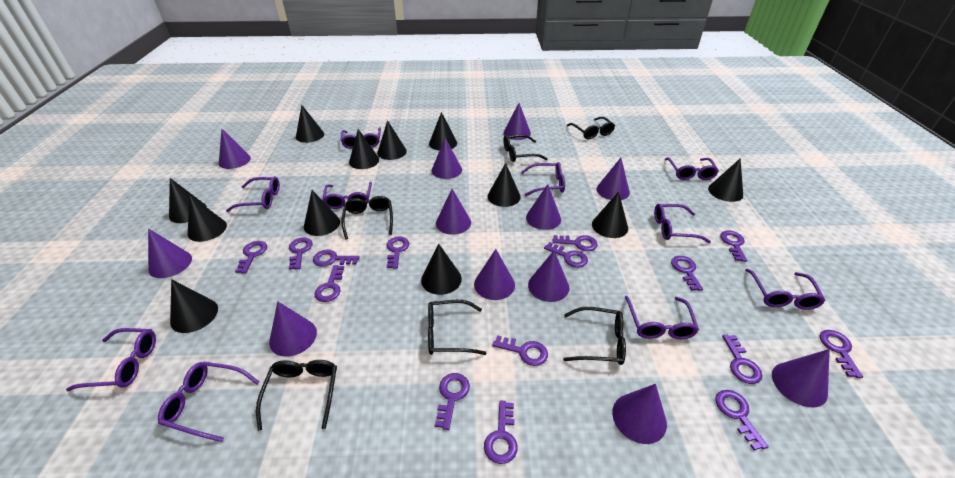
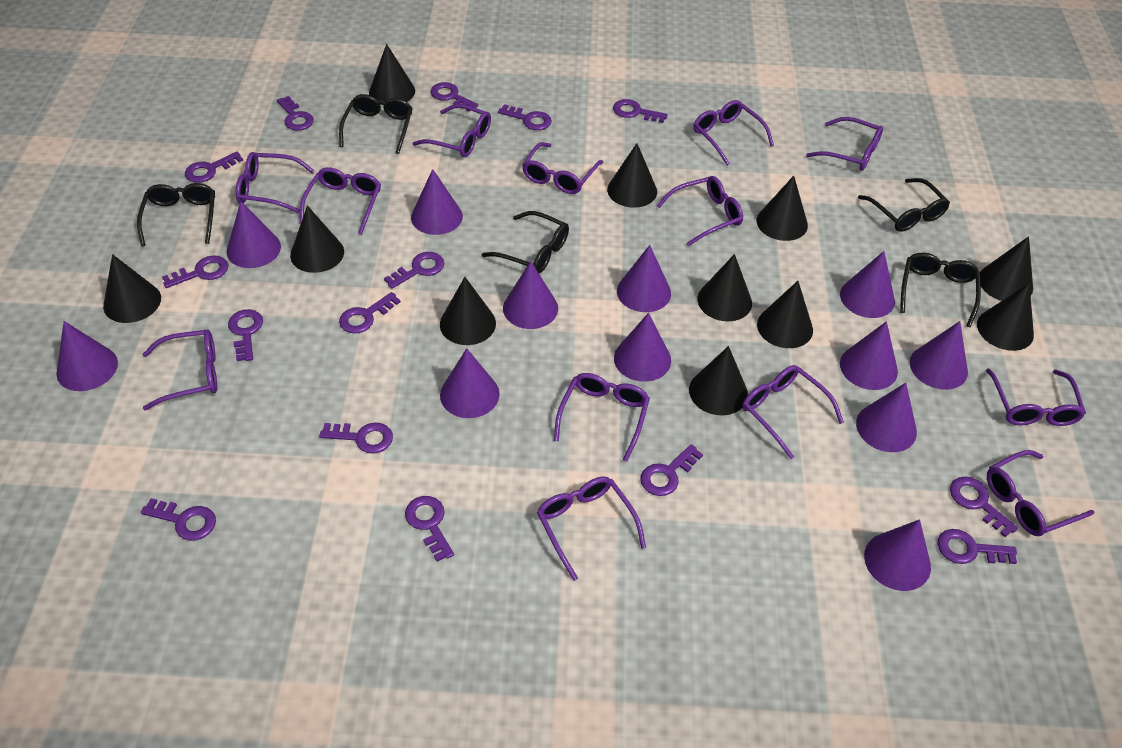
black cone: 12 -> 11
black glasses: 6 -> 5
purple glasses: 10 -> 13

